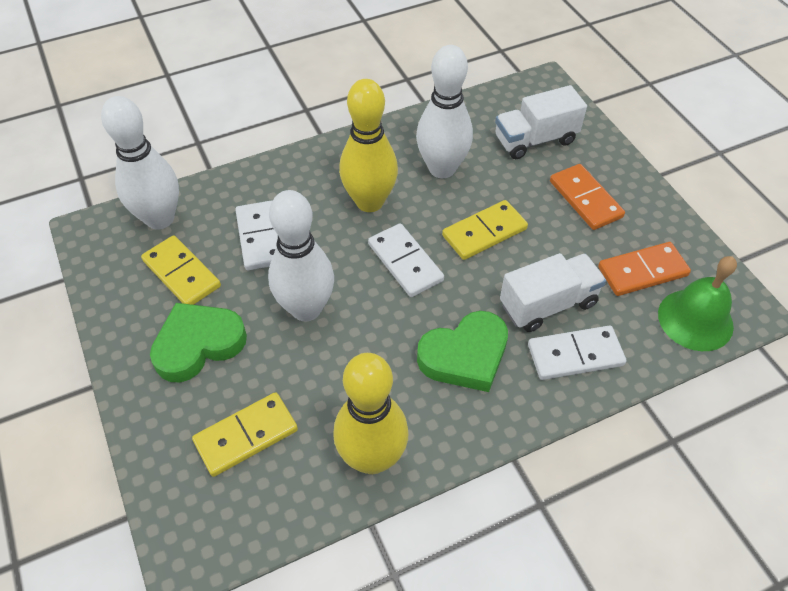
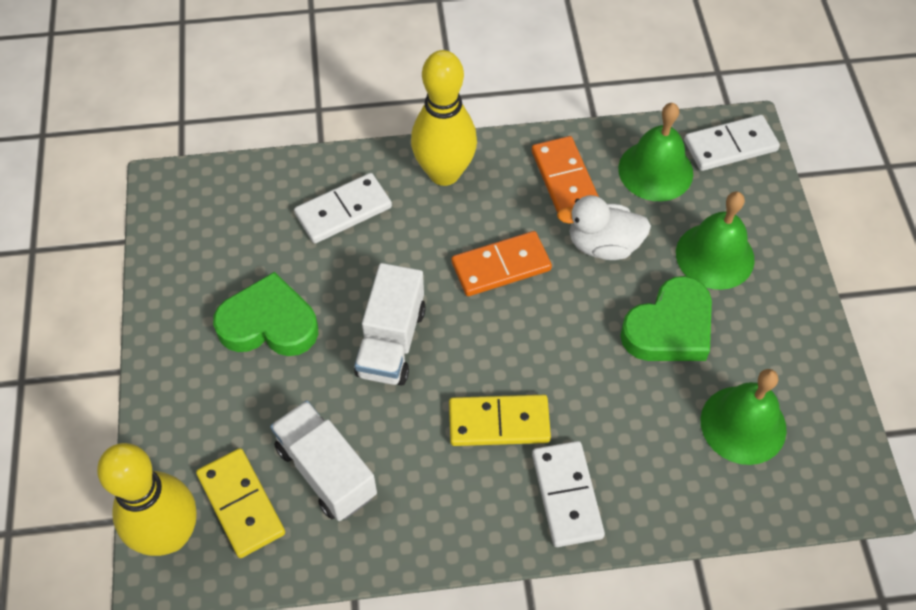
green bell: 1 -> 3
white bowling pin: 3 -> 0
white duck: 0 -> 1
yellow domino: 3 -> 2

